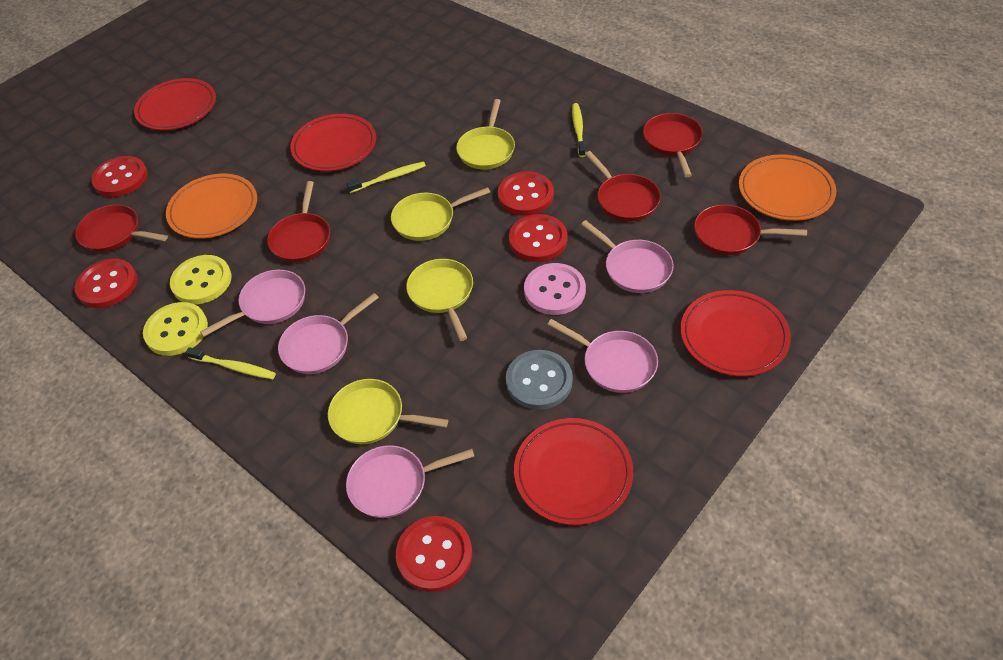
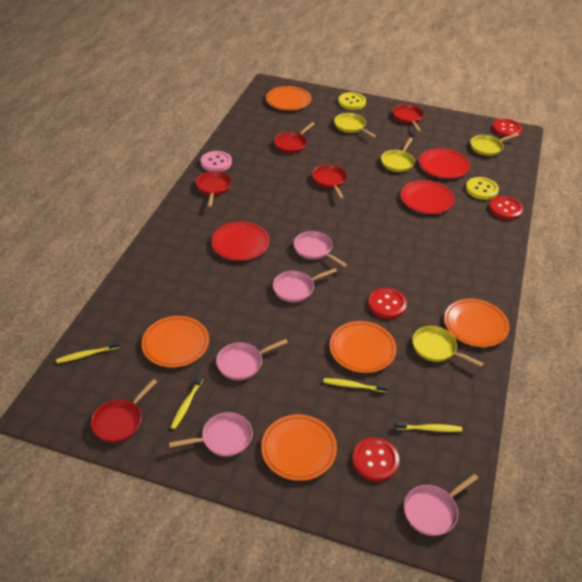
grey button: 1 -> 0
orange plate: 2 -> 5
red button: 5 -> 4
red plate: 4 -> 3
yellow toothbrush: 3 -> 4

